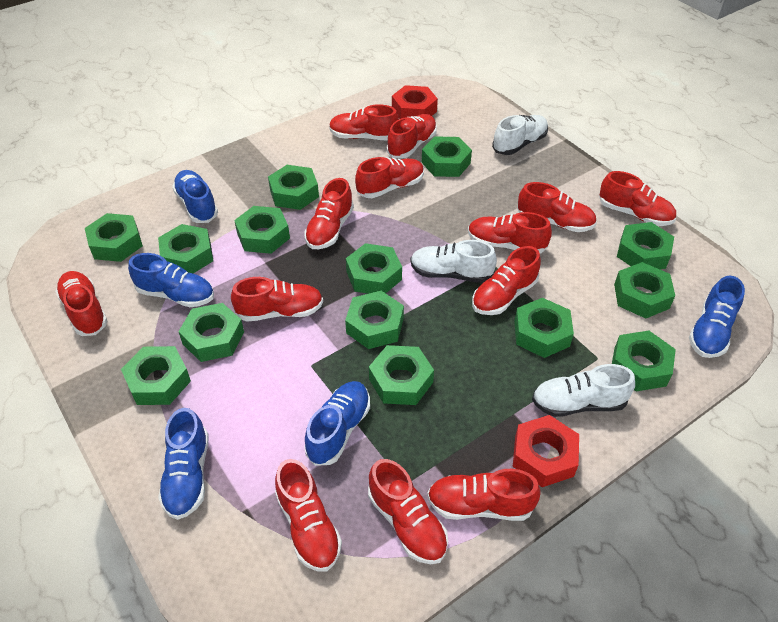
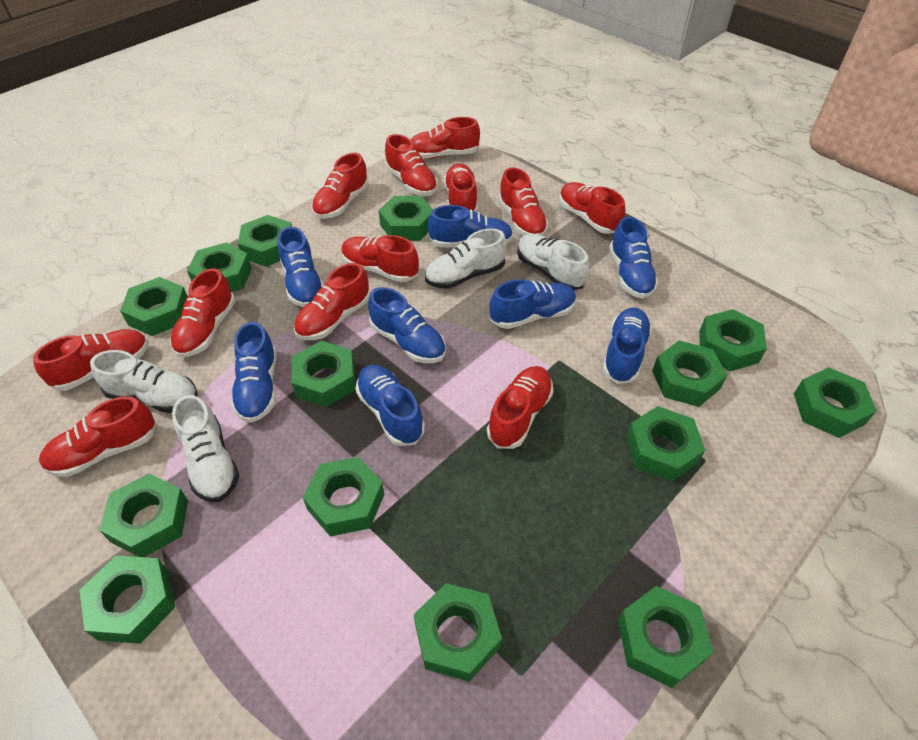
blue shoe: 5 -> 8
red nut: 2 -> 0
red shoe: 13 -> 12
white shoe: 3 -> 4

